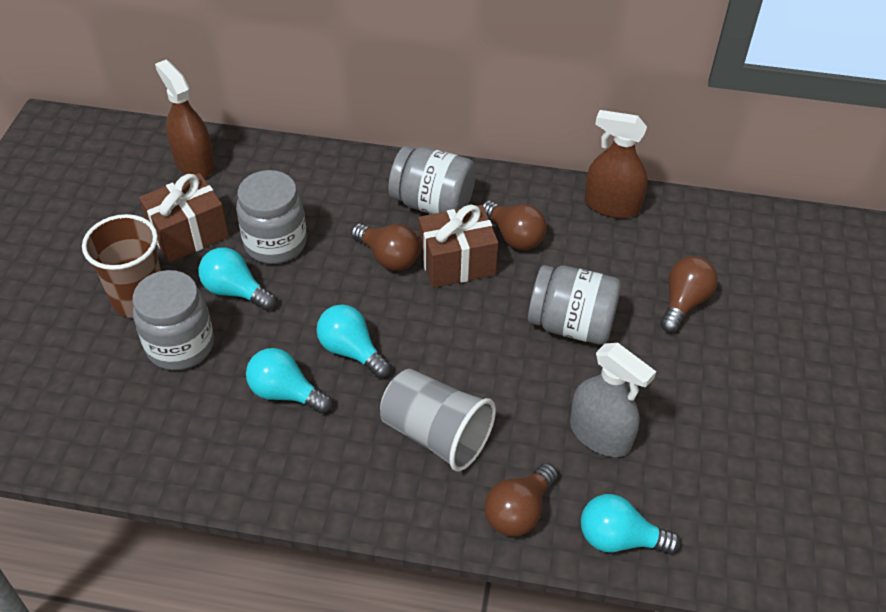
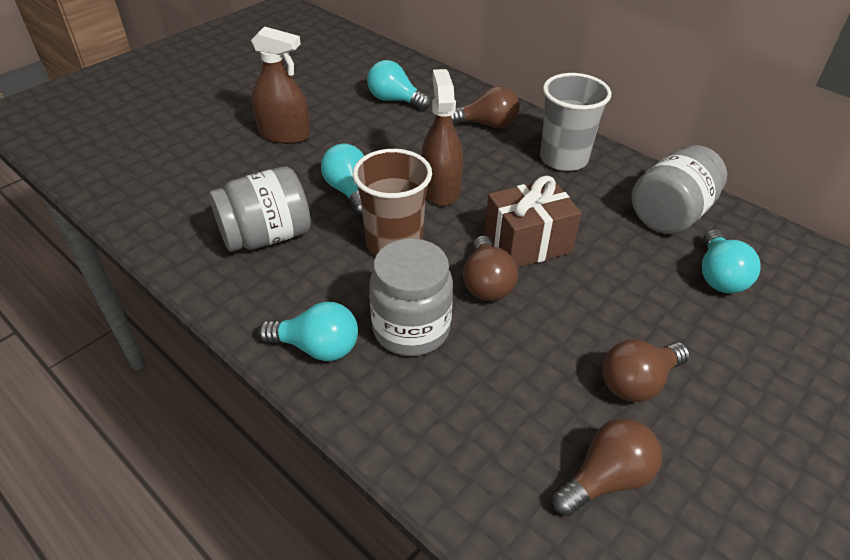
brown gift: 2 -> 1
grey jar: 4 -> 3
grey spray bottle: 1 -> 0

